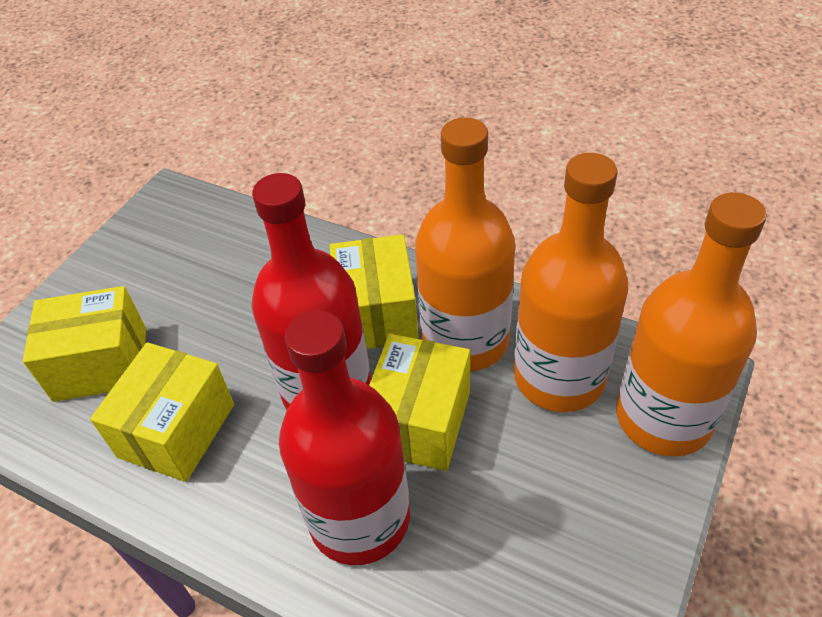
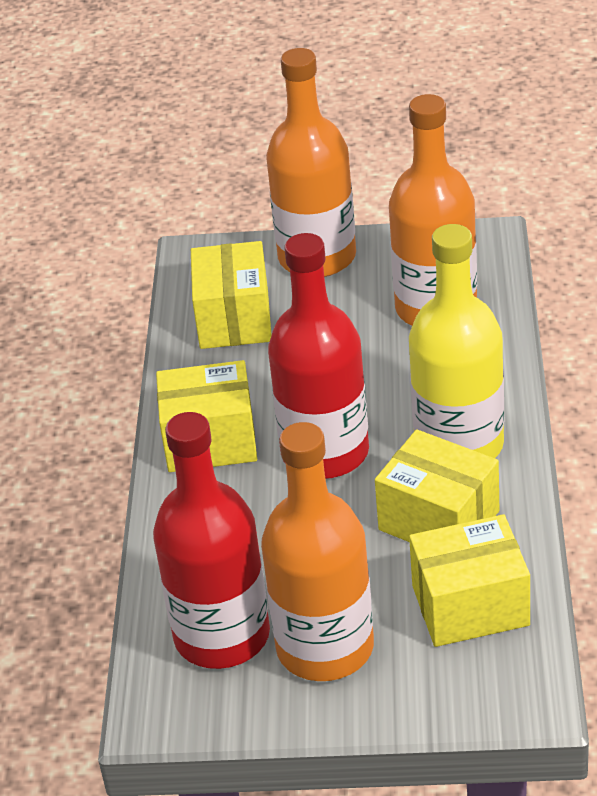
yellow bottle: 0 -> 1

